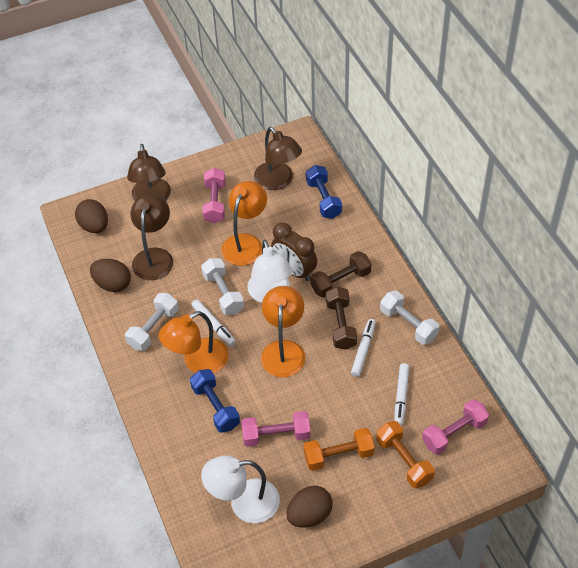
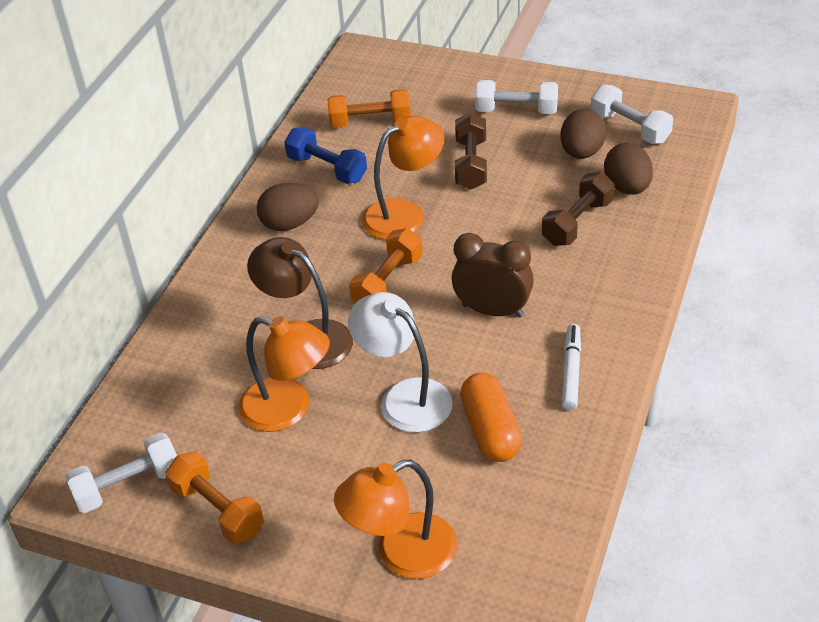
blue dumbbell: 2 -> 1
brown lamp: 3 -> 1
orange capsule: 0 -> 1
orange dumbbell: 2 -> 3
pink dumbbell: 3 -> 0
white lamp: 2 -> 1
white marker: 3 -> 1

